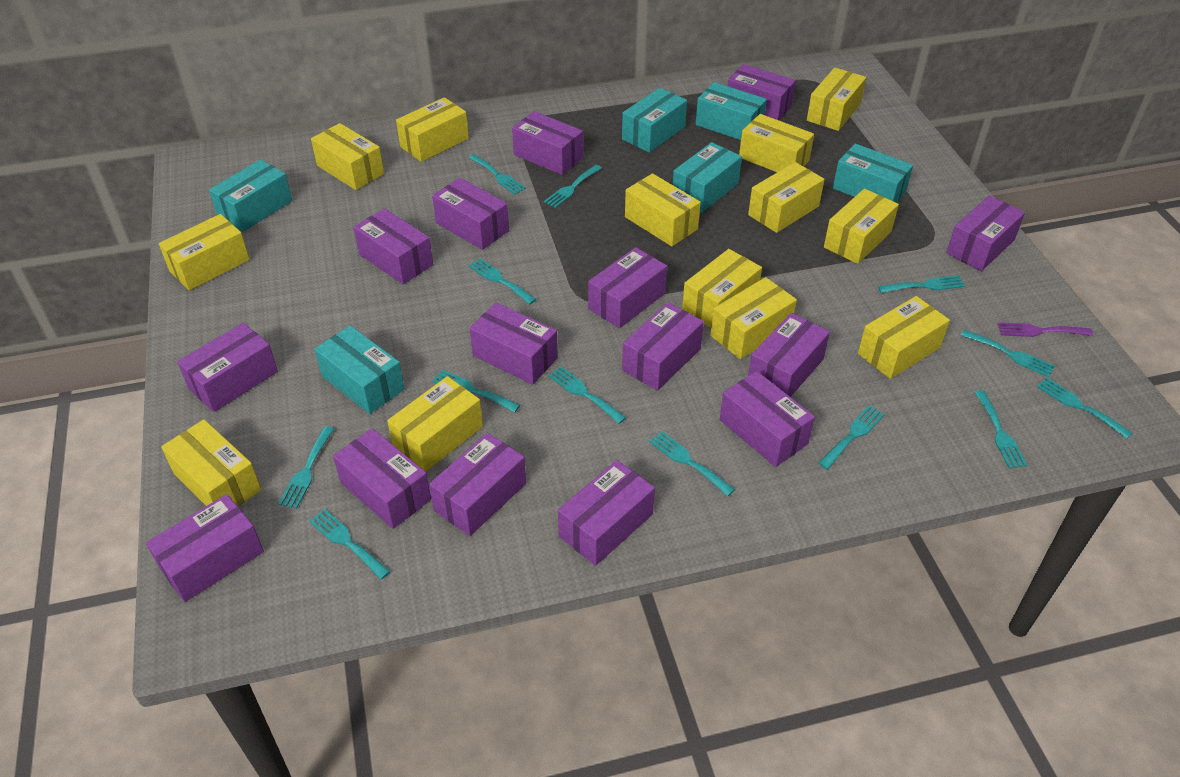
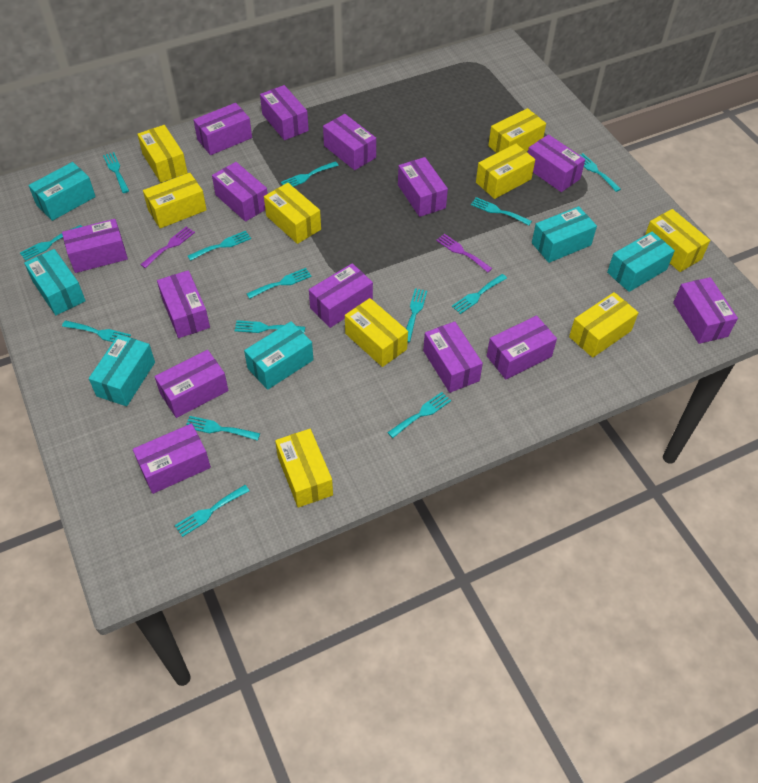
purple box: 15 -> 14
purple fork: 1 -> 2
turquoise fork: 13 -> 14
yellow box: 13 -> 9

